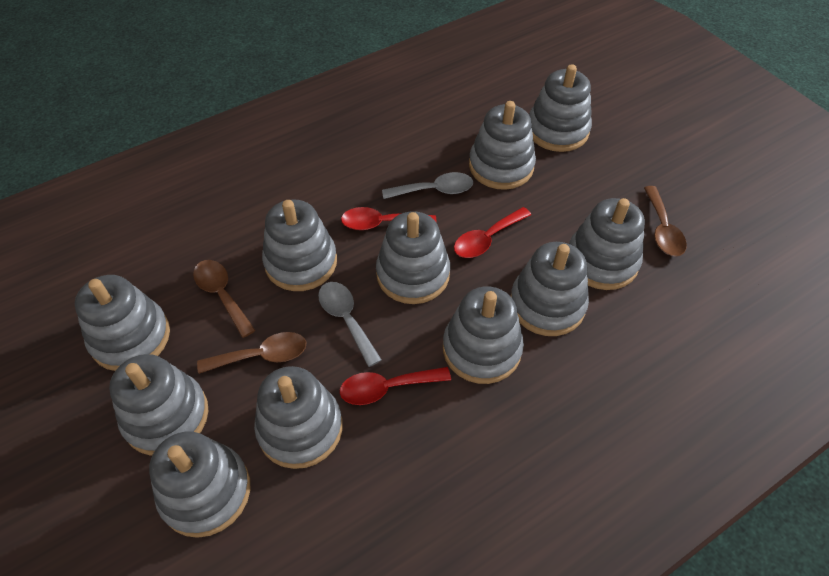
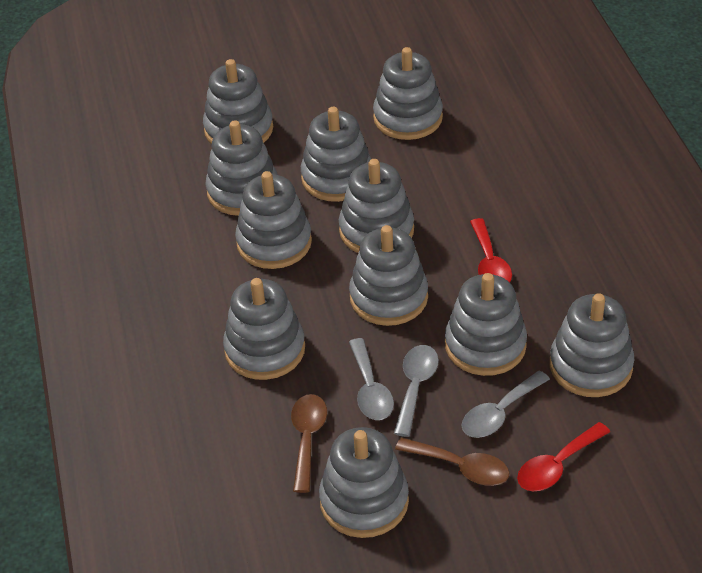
brown spoon: 3 -> 2
grey spoon: 2 -> 3
red spoon: 3 -> 2

